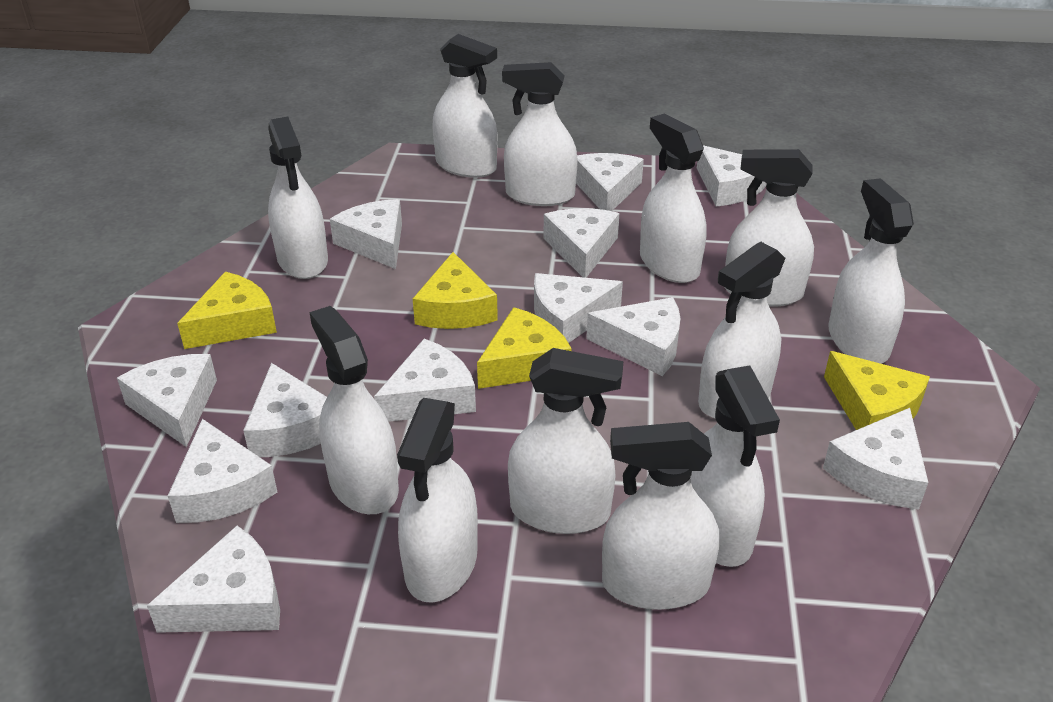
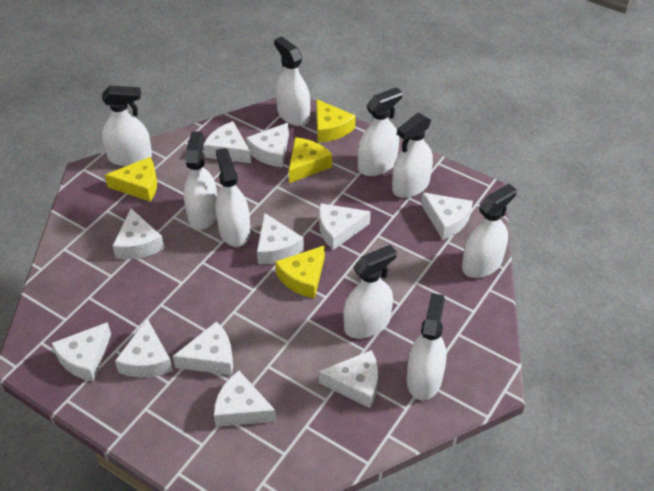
white cheese: 12 -> 11
white spray bottle: 12 -> 9

